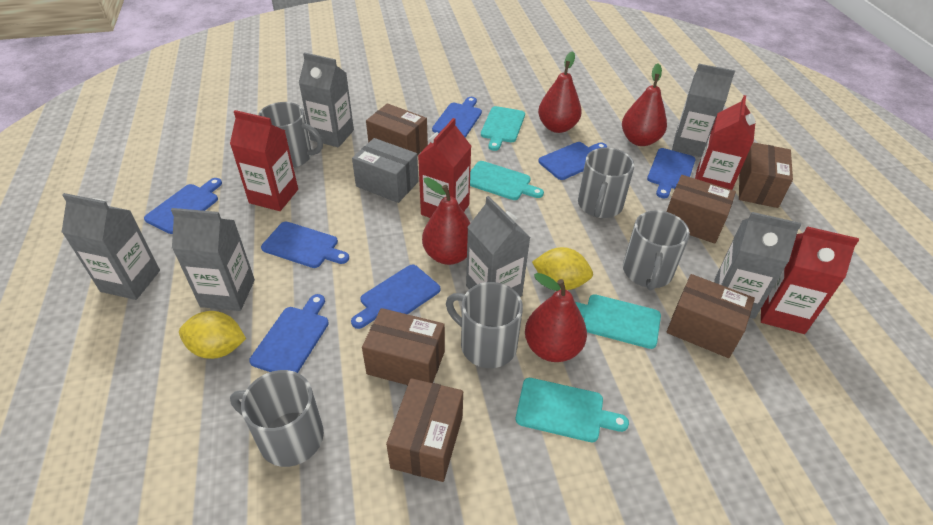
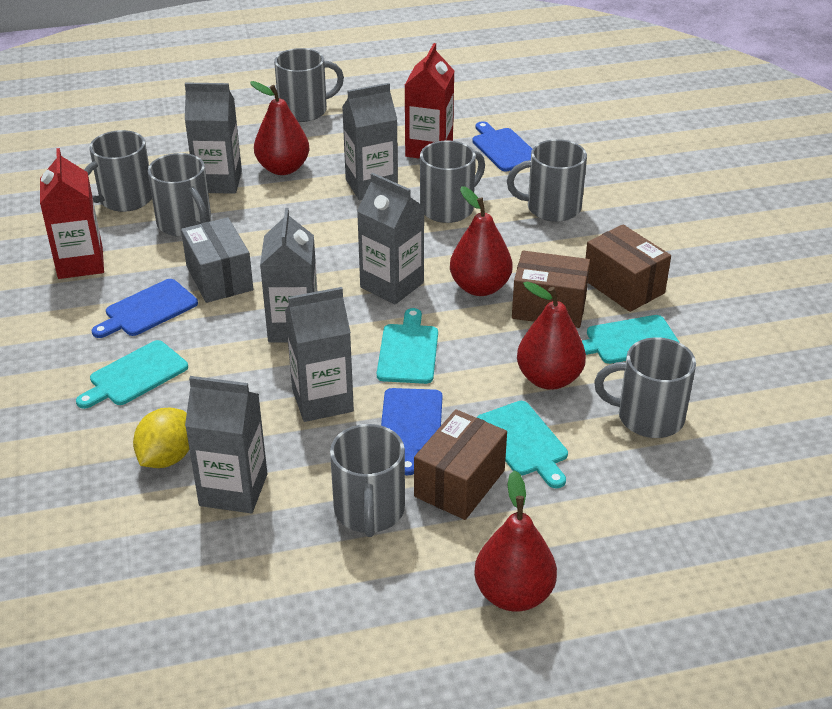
blue cutting board: 7 -> 3
brown box: 6 -> 3
grey mug: 5 -> 7
red carton: 4 -> 2
yellow lemon: 2 -> 1

